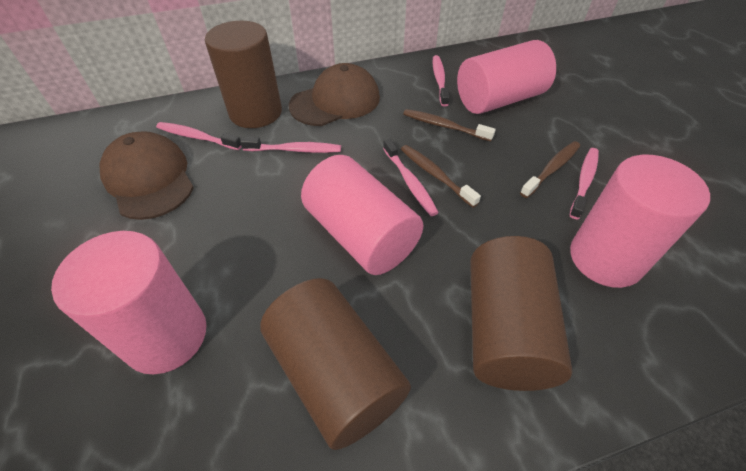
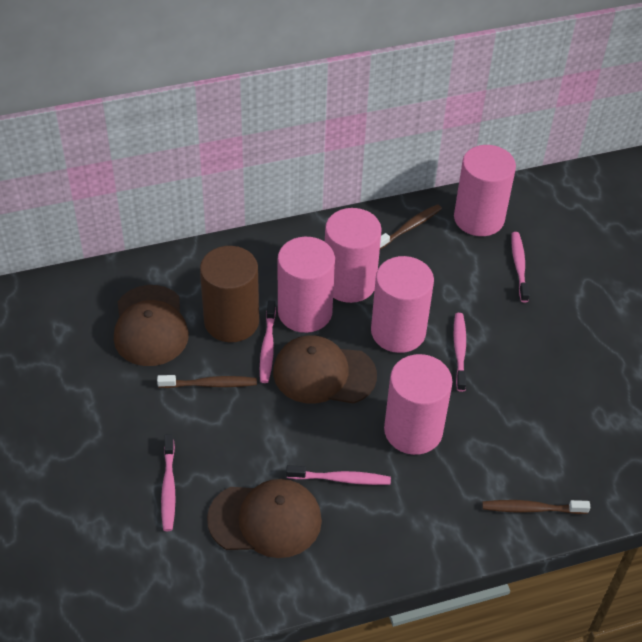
brown cap: 2 -> 3
brown cylinder: 3 -> 1
pink cylinder: 4 -> 5

